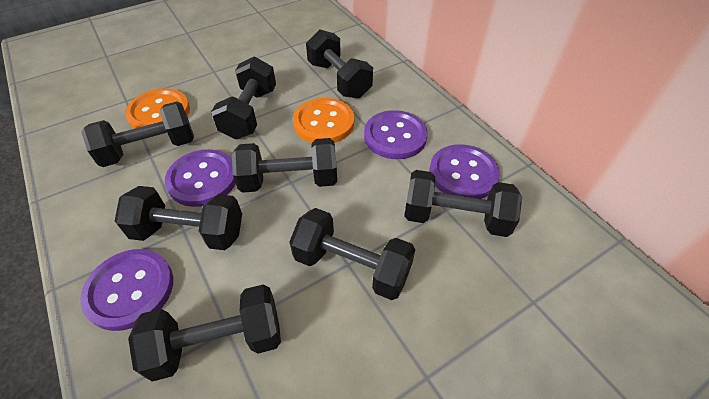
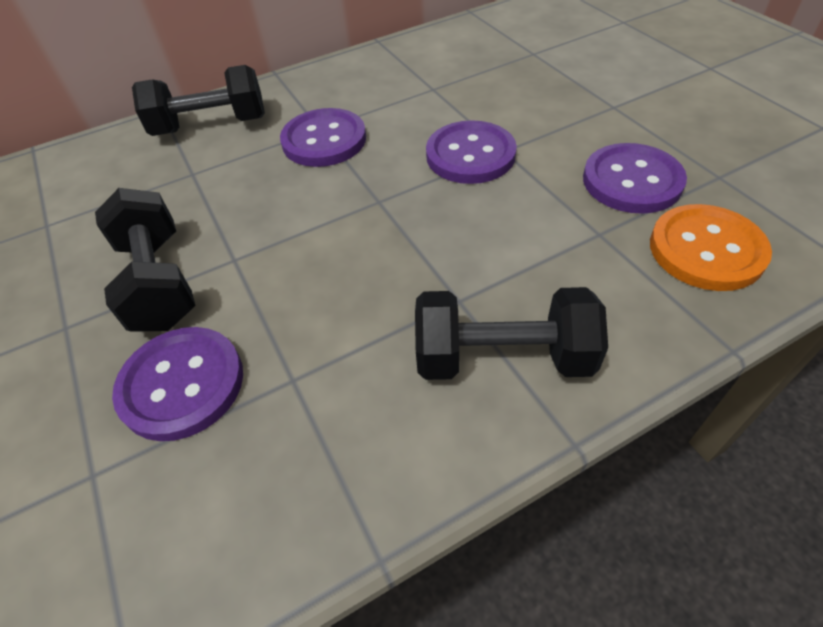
black dumbbell: 8 -> 3
orange button: 2 -> 1

